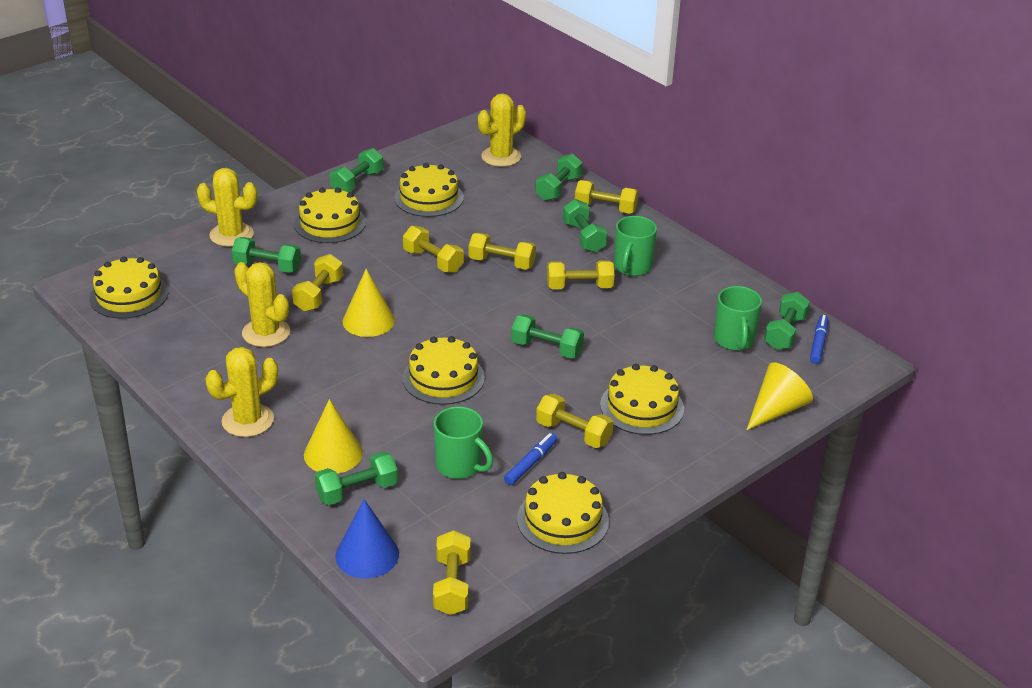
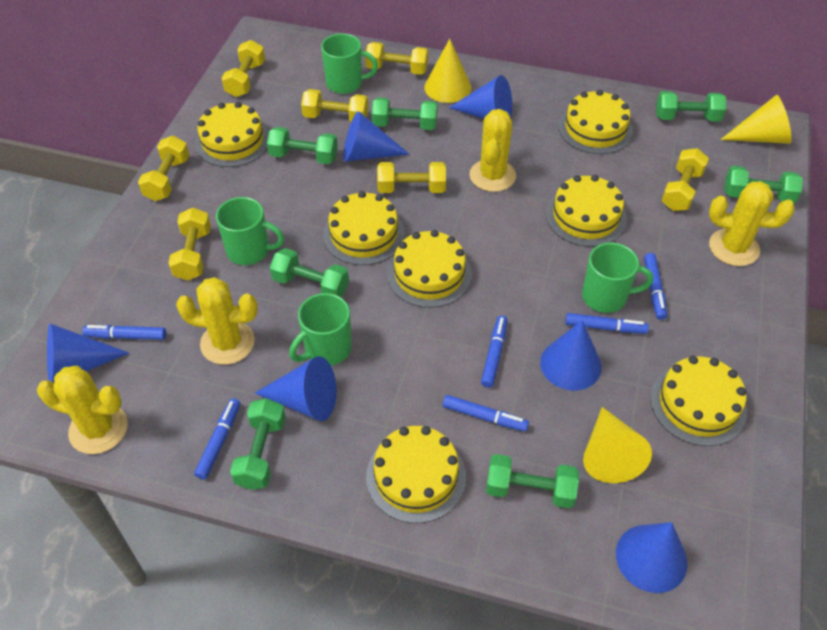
blue cone: 1 -> 6
blue marker: 2 -> 6
green mug: 3 -> 4
yellow cake: 6 -> 7

